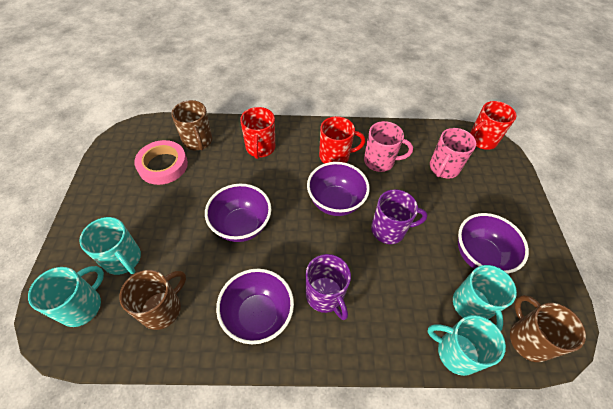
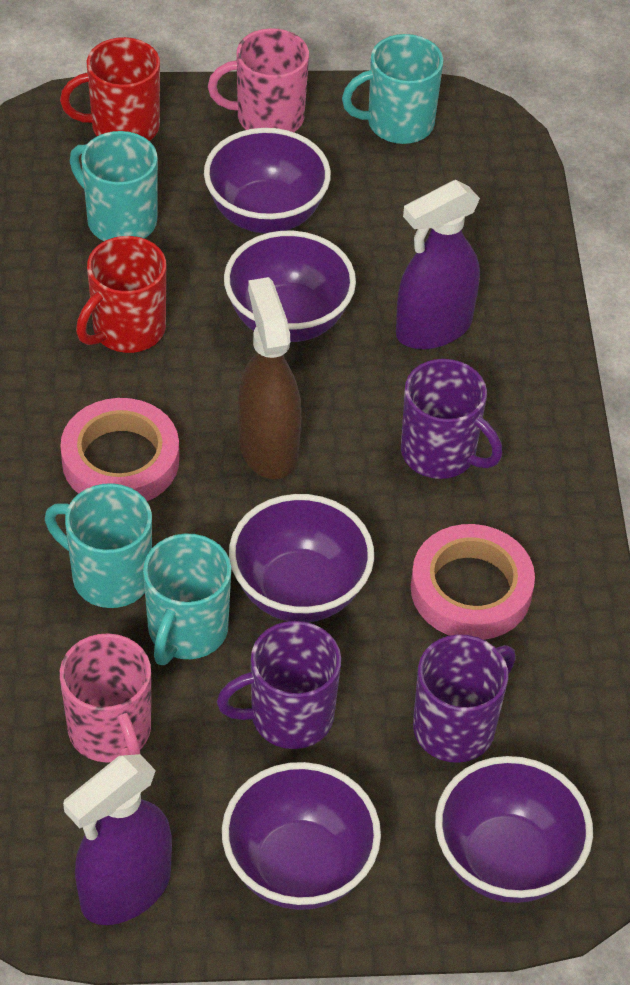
brown mug: 3 -> 0
brown spray bottle: 0 -> 1
pink tape: 1 -> 2
purple bowl: 4 -> 5
purple mug: 2 -> 3
purple spray bottle: 0 -> 2
red mug: 3 -> 2

